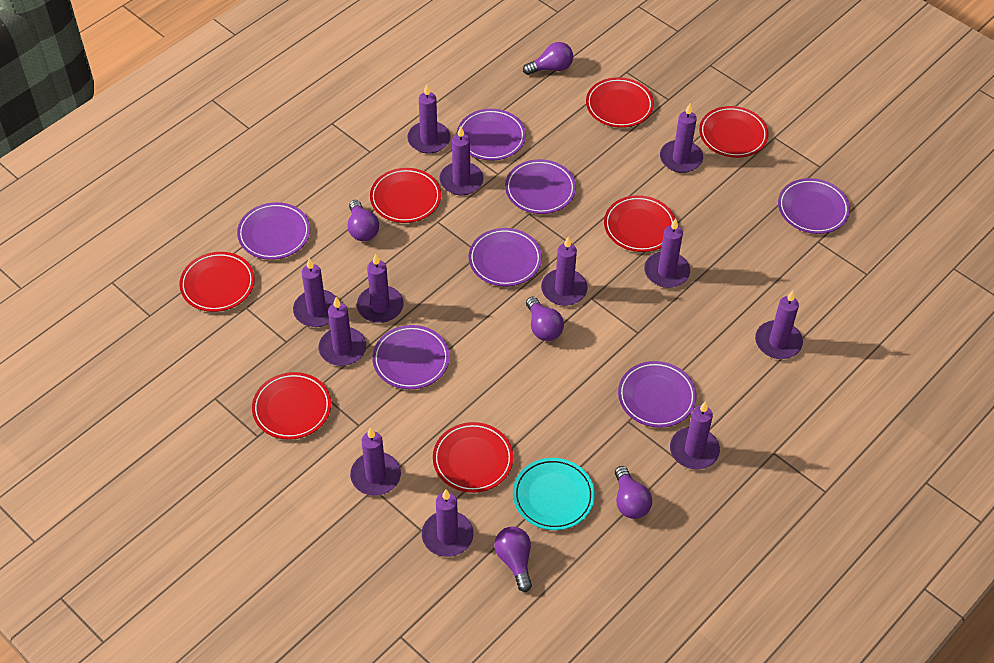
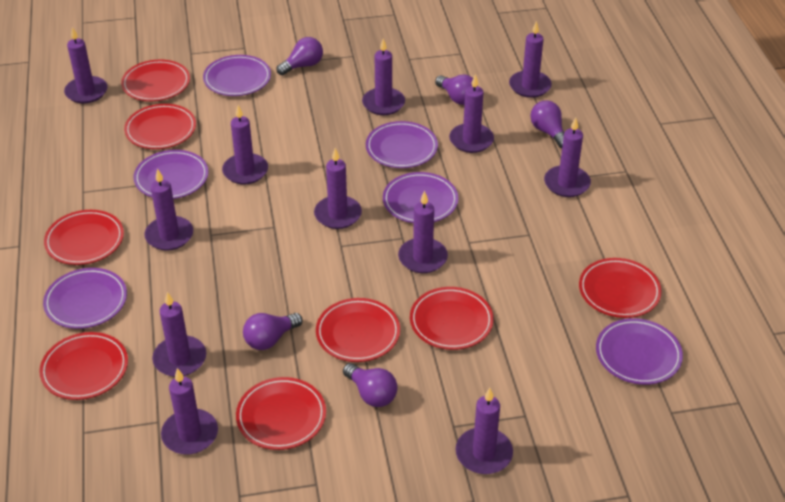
purple plate: 7 -> 6
red plate: 7 -> 8
turquoise plate: 1 -> 0

